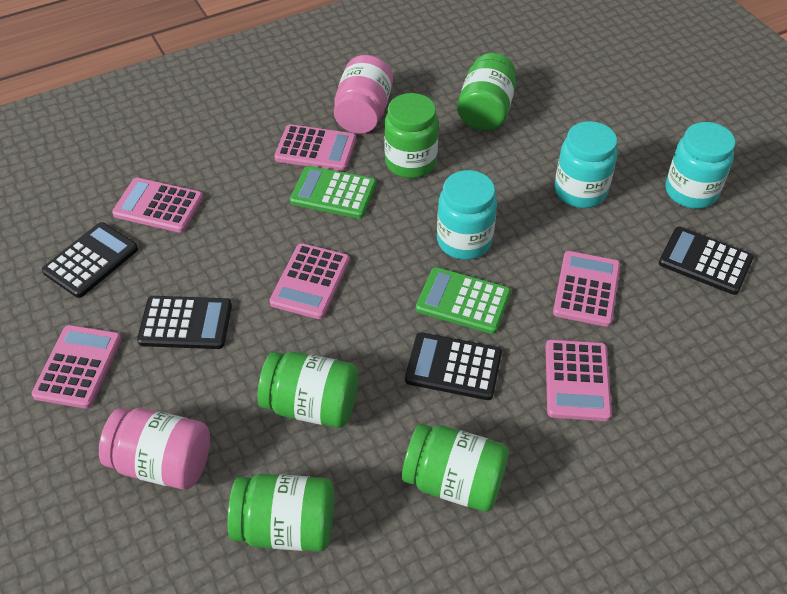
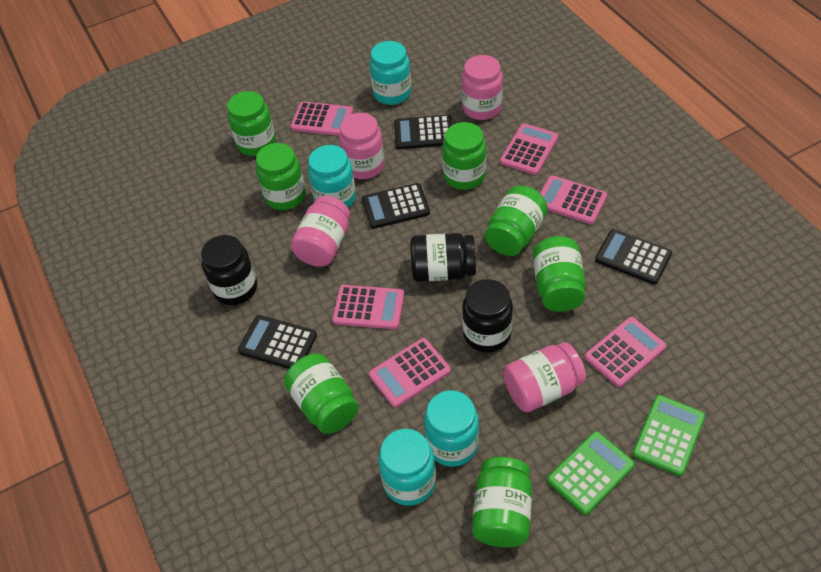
black jar: 0 -> 3
green jar: 5 -> 7
pink jar: 2 -> 4
turquoise jar: 3 -> 4

